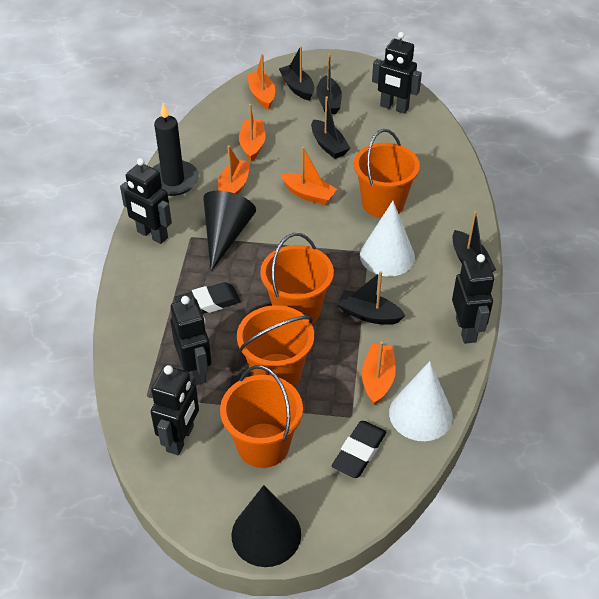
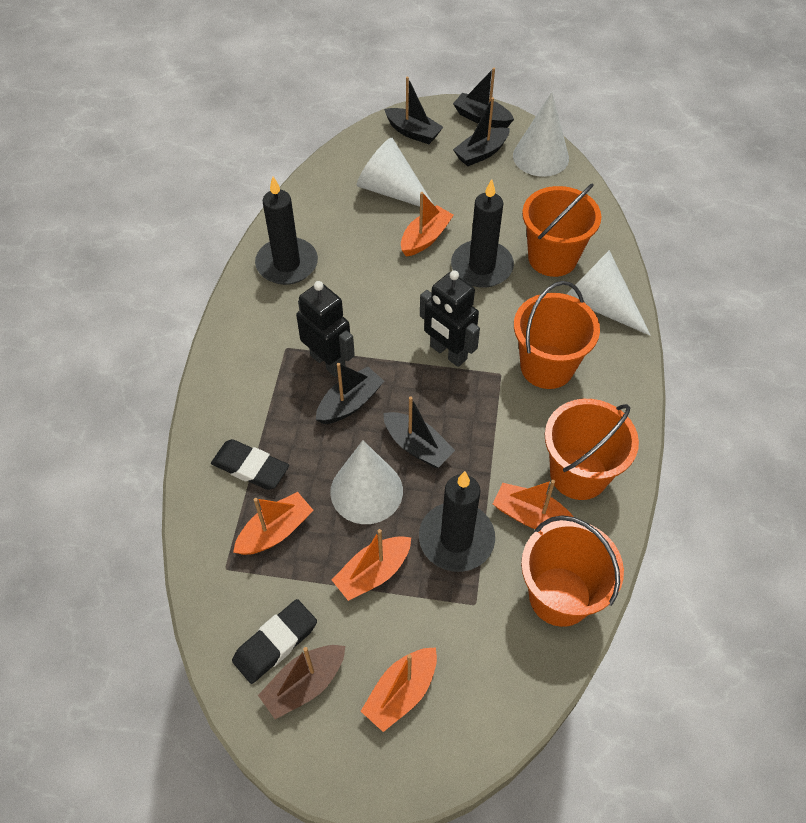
black candle: 1 -> 3
black cone: 2 -> 0
black robot: 5 -> 2
brown boat: 0 -> 1
white cone: 2 -> 4

